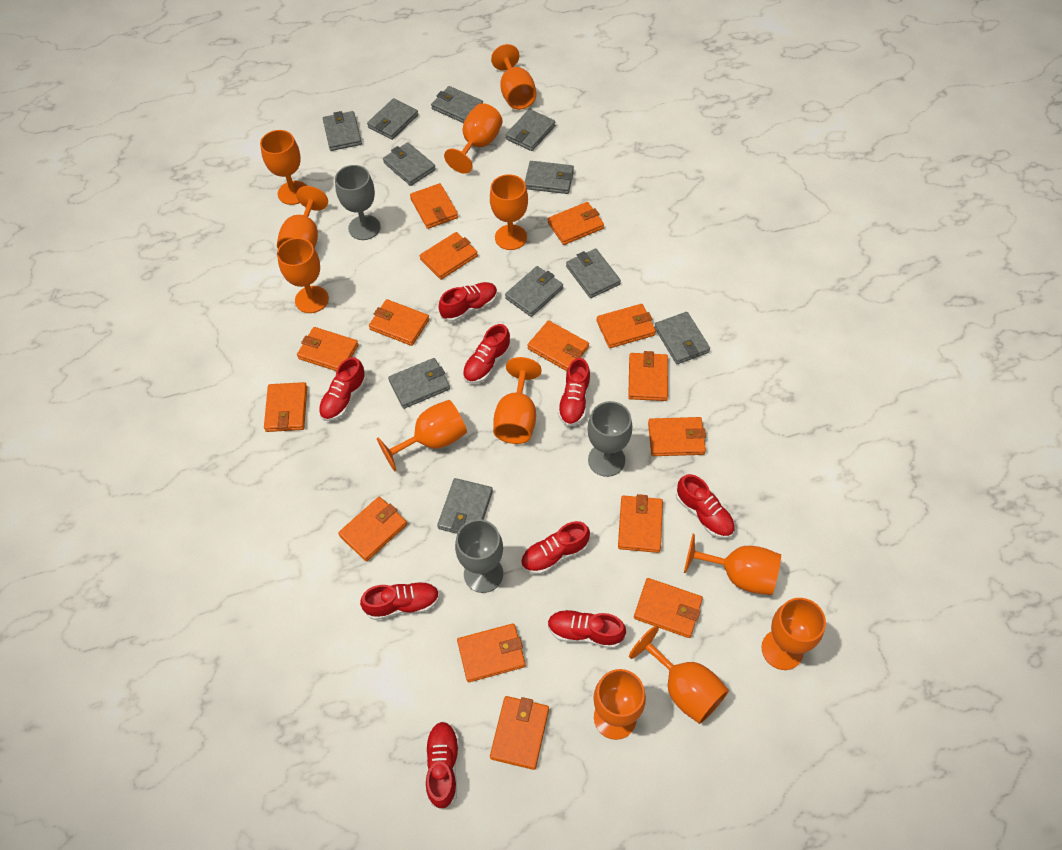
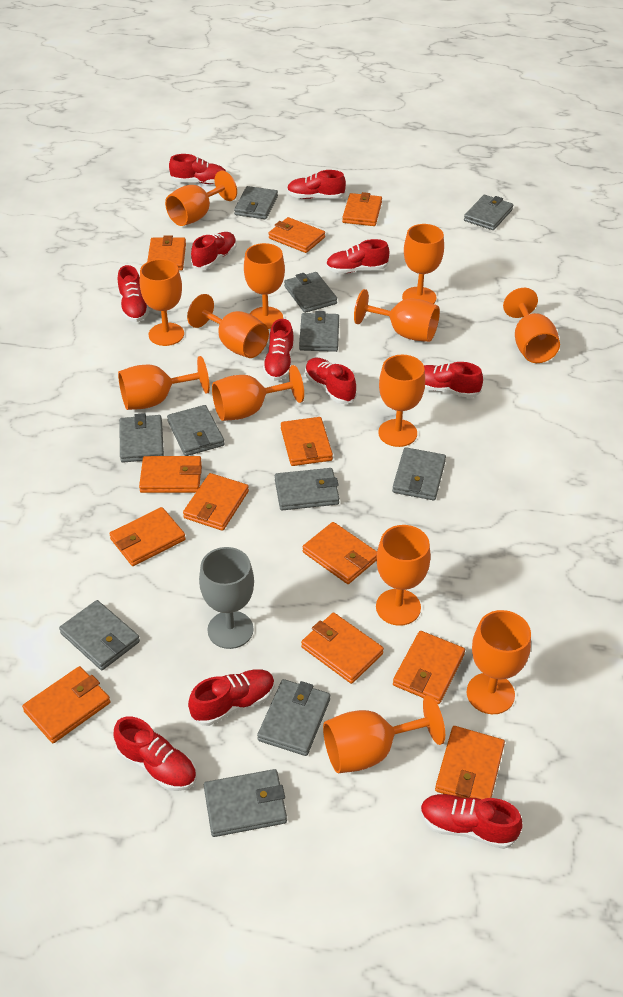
grey goblet: 3 -> 1
orange goblet: 12 -> 13
orange wallet: 15 -> 12
red shoe: 9 -> 11

